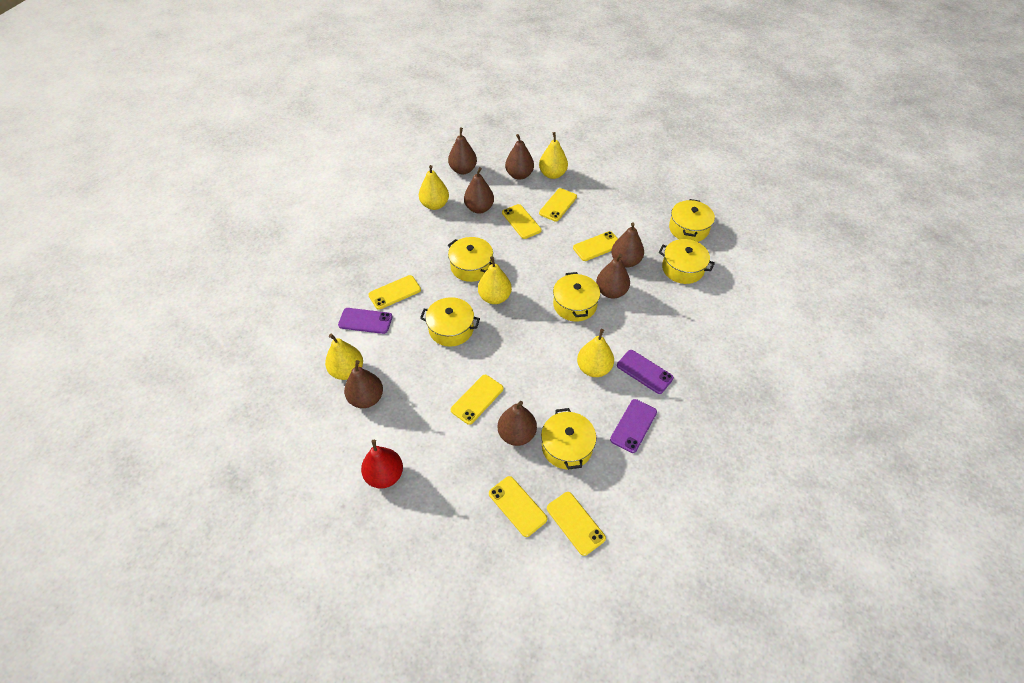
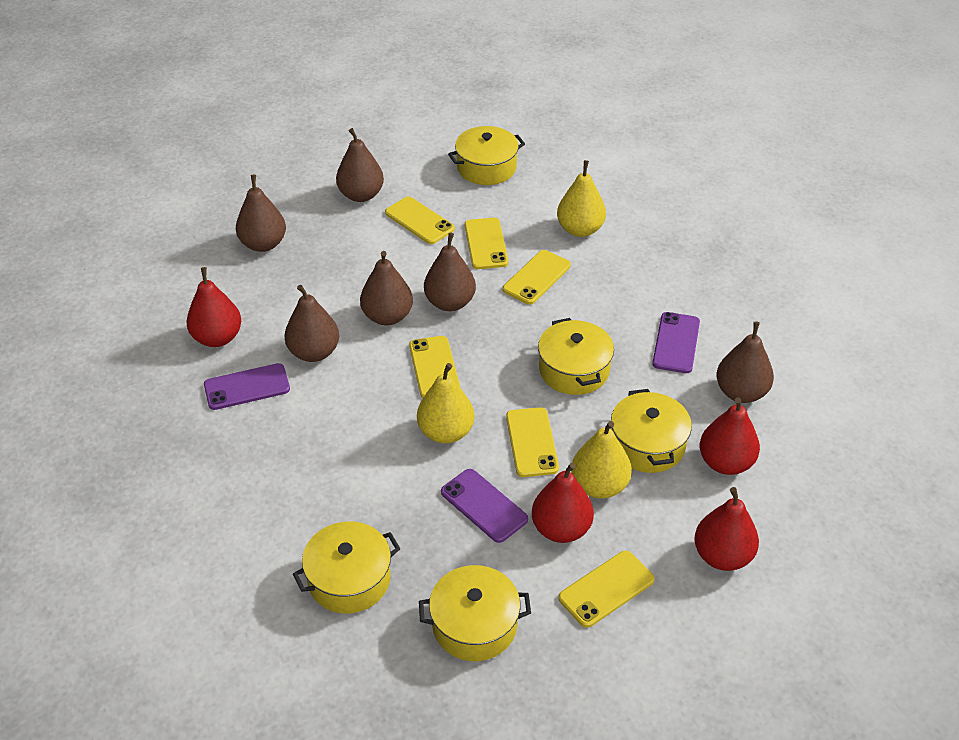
brown pear: 7 -> 6
red pear: 1 -> 4
yellow pear: 5 -> 3
yellow phone: 7 -> 6
yellow pot: 6 -> 5

